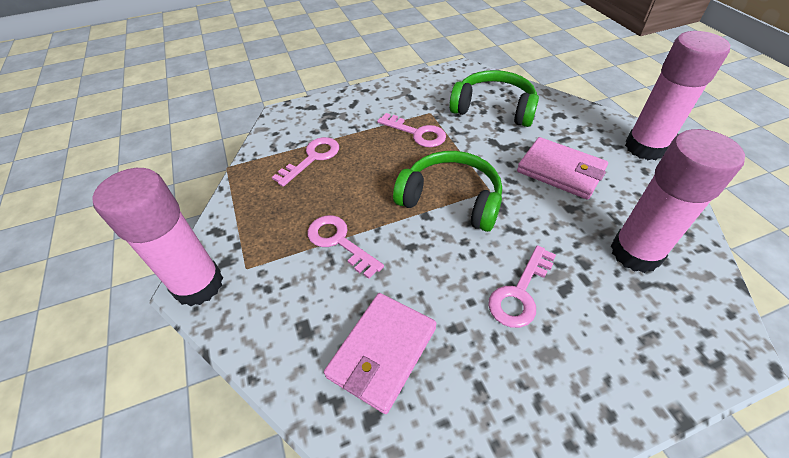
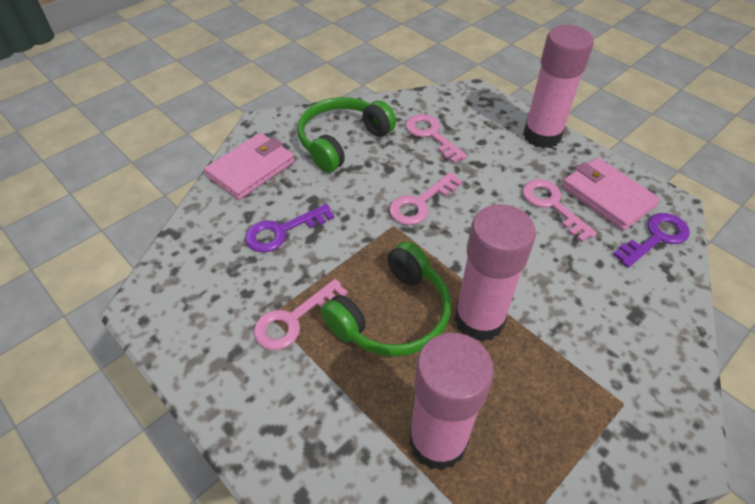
purple key: 0 -> 2

